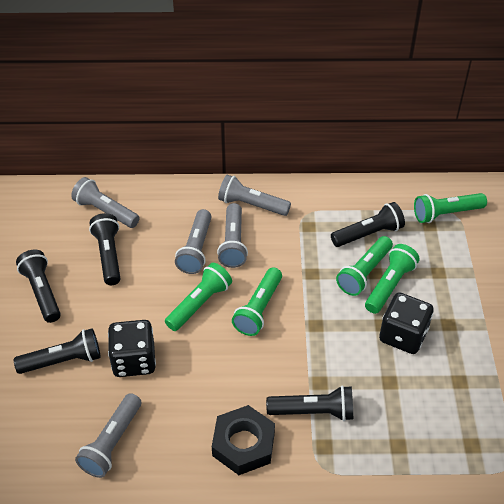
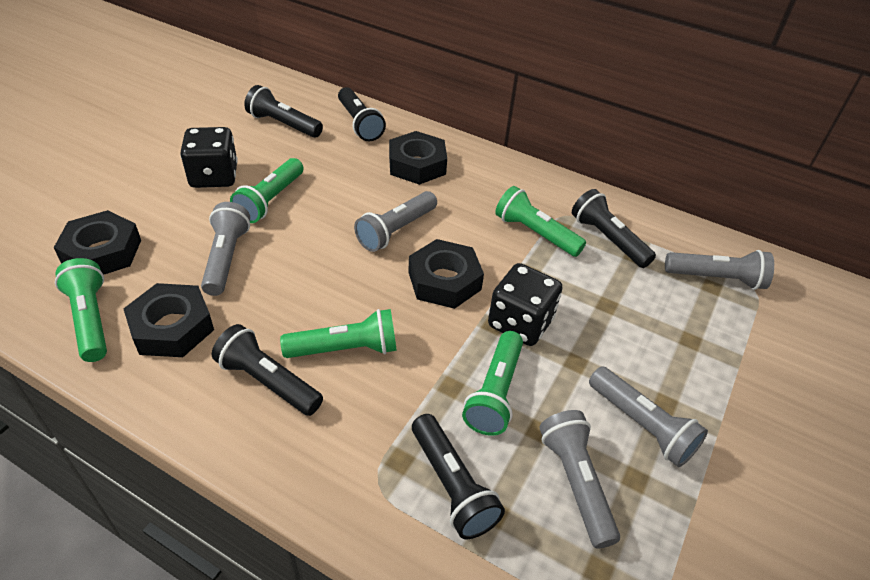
black nut: 1 -> 4

